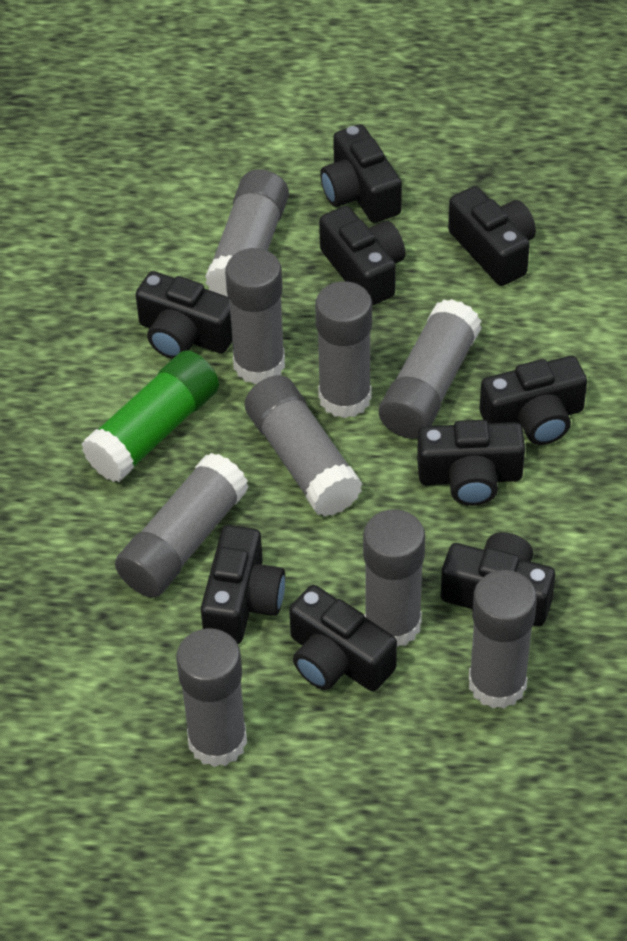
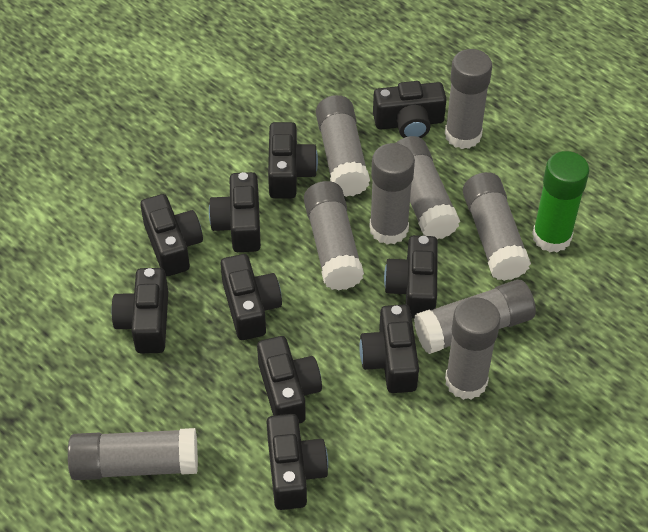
black camera: 9 -> 10

